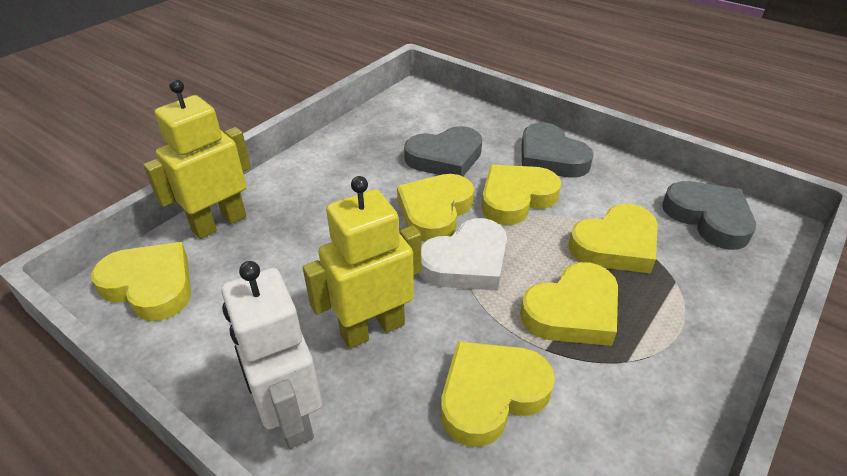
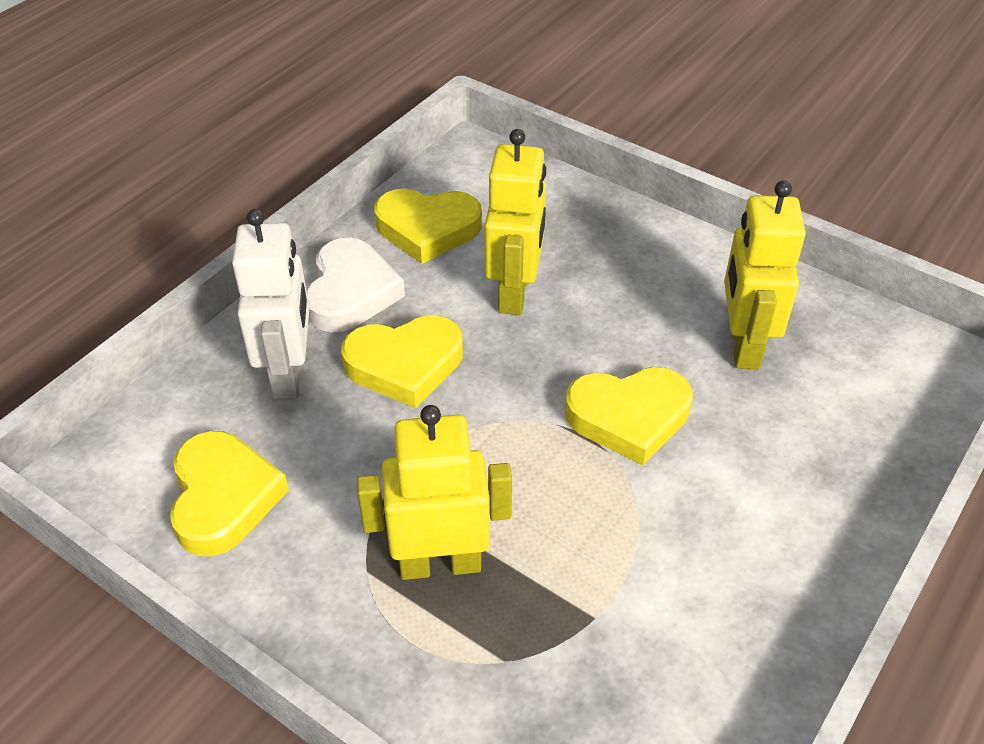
grey heart: 3 -> 0
yellow heart: 6 -> 4
yellow robot: 2 -> 3

